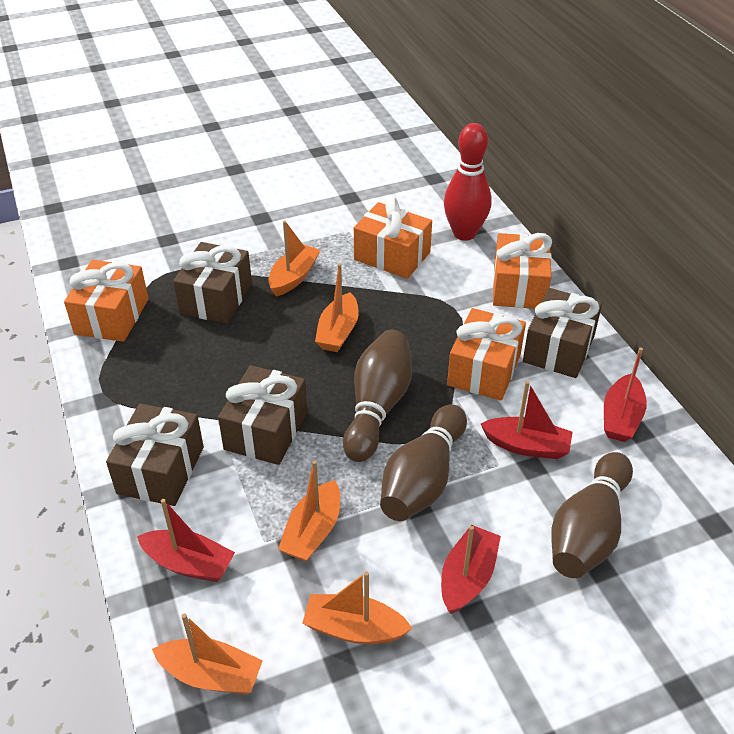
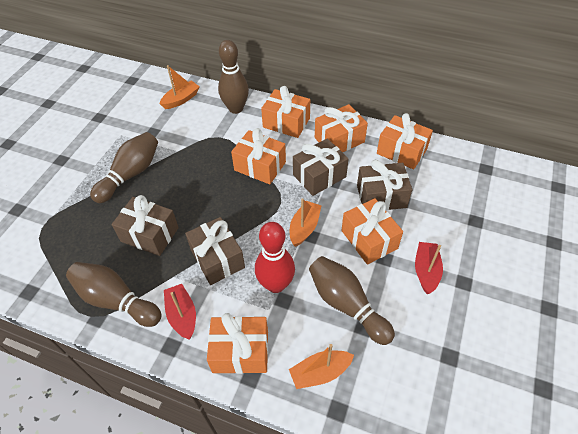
brown bowling pin: 3 -> 4
orange boat: 5 -> 3
orange gift: 4 -> 6
red boat: 4 -> 2

